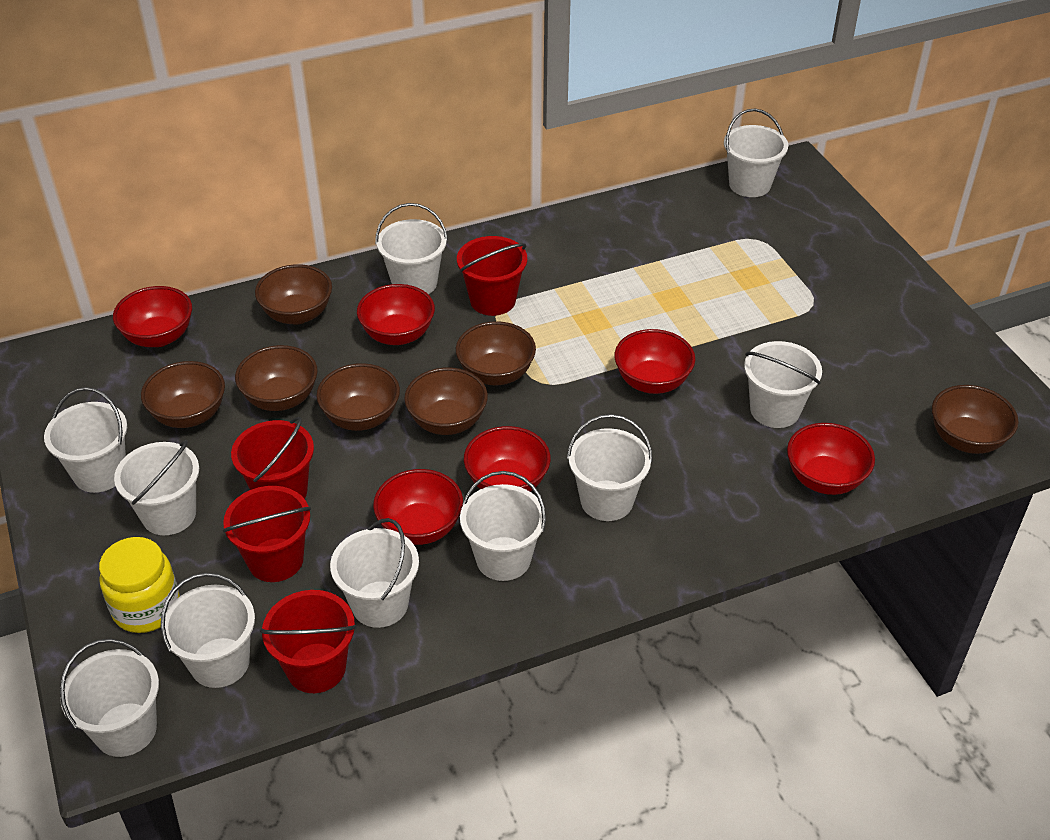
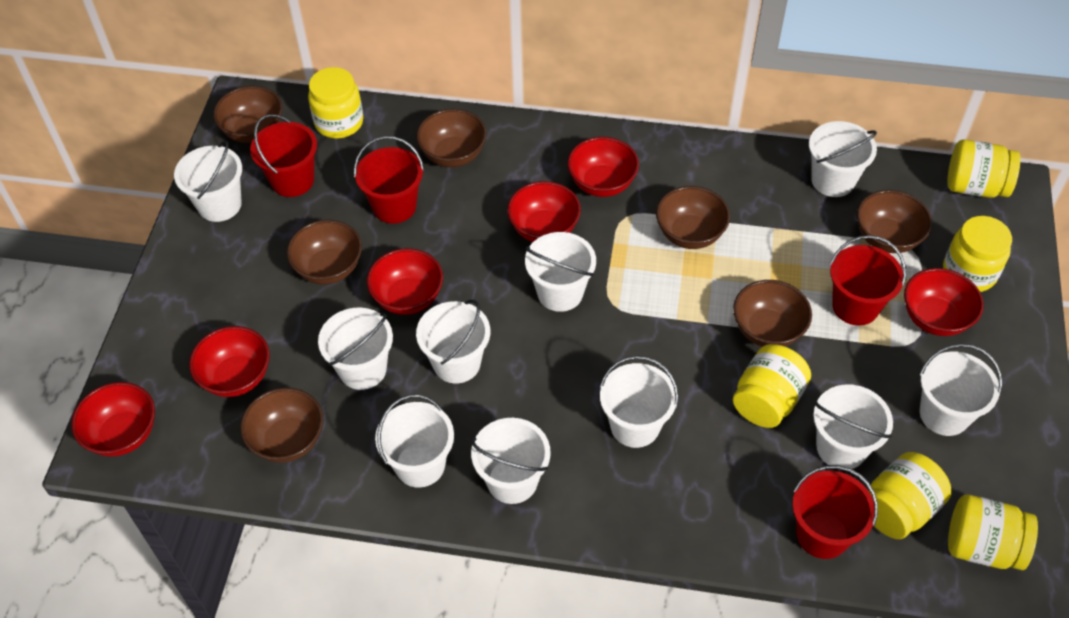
yellow jar: 1 -> 6

